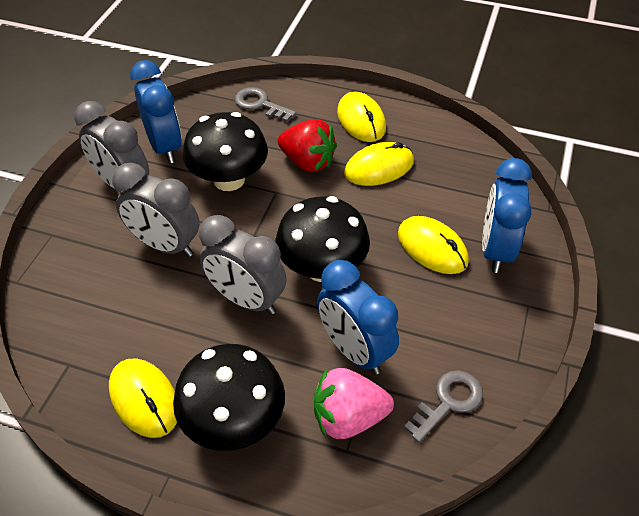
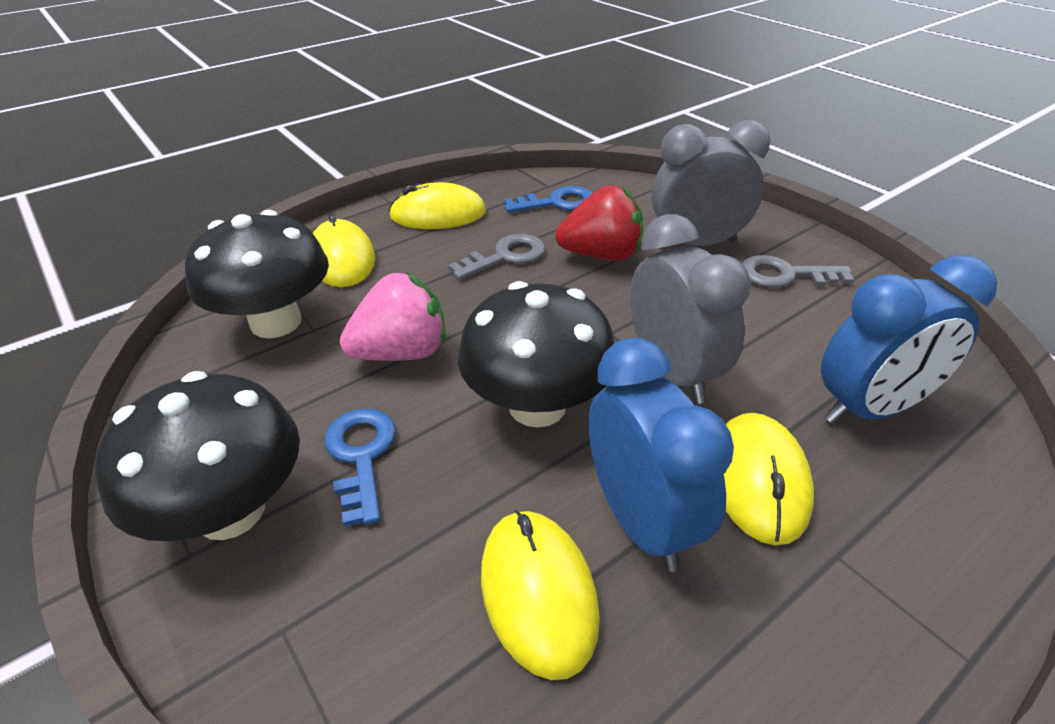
blue clock: 3 -> 2
blue key: 0 -> 2
grey clock: 3 -> 2

